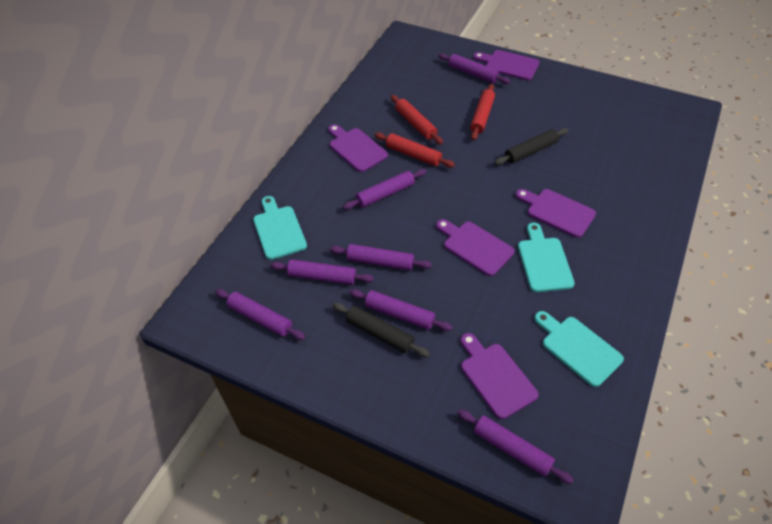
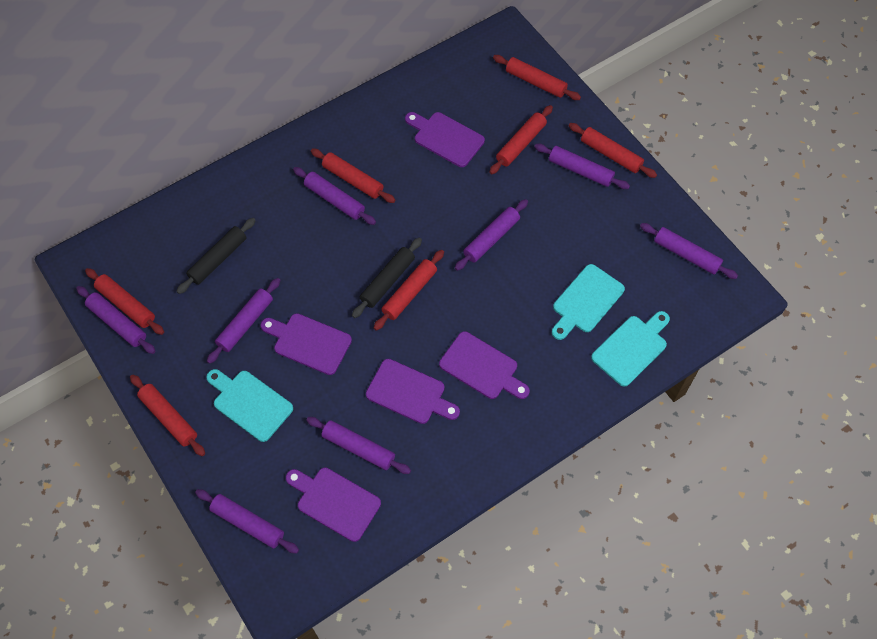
purple rolling pin: 7 -> 8
red rolling pin: 3 -> 7

